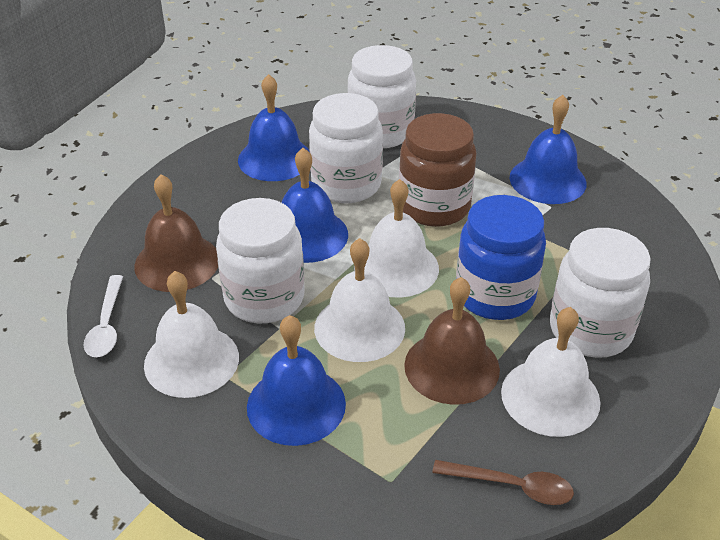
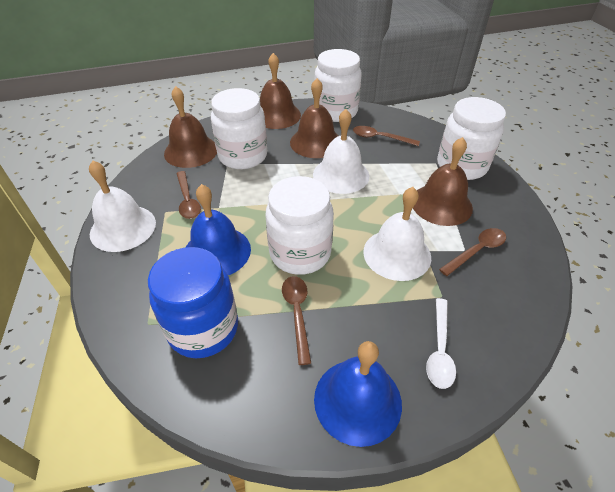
blue bell: 4 -> 2
brown bell: 2 -> 4
brown jar: 1 -> 0
brown spoon: 1 -> 4
white bell: 4 -> 3

